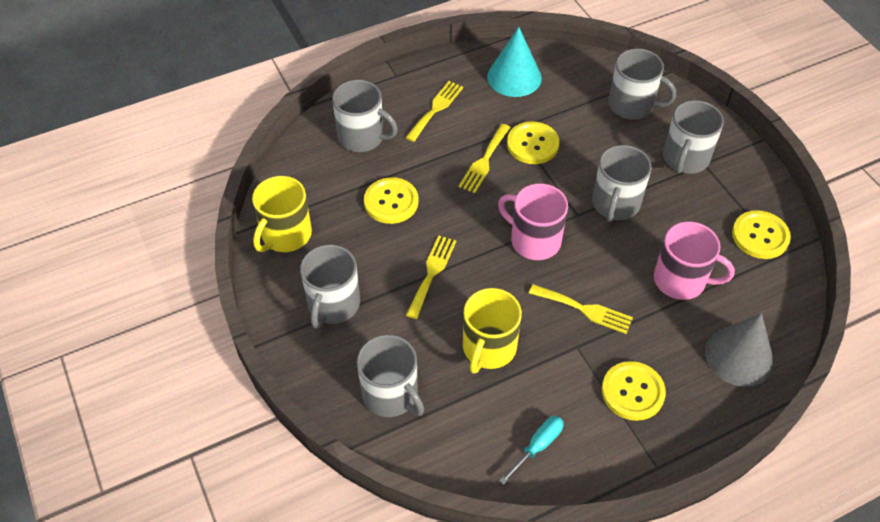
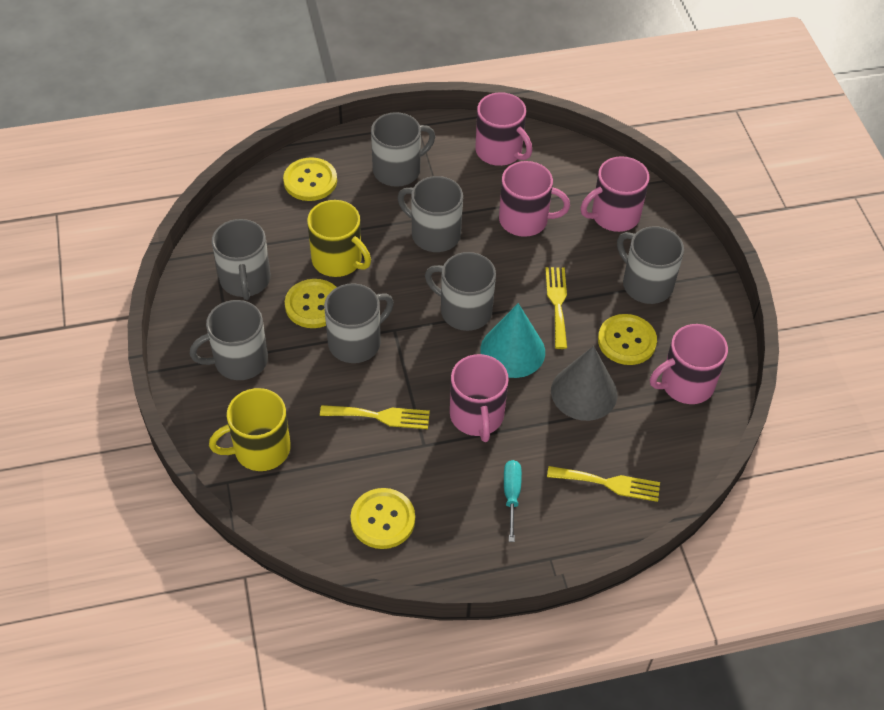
grey mug: 6 -> 7
pink mug: 2 -> 5
yellow fork: 4 -> 3

